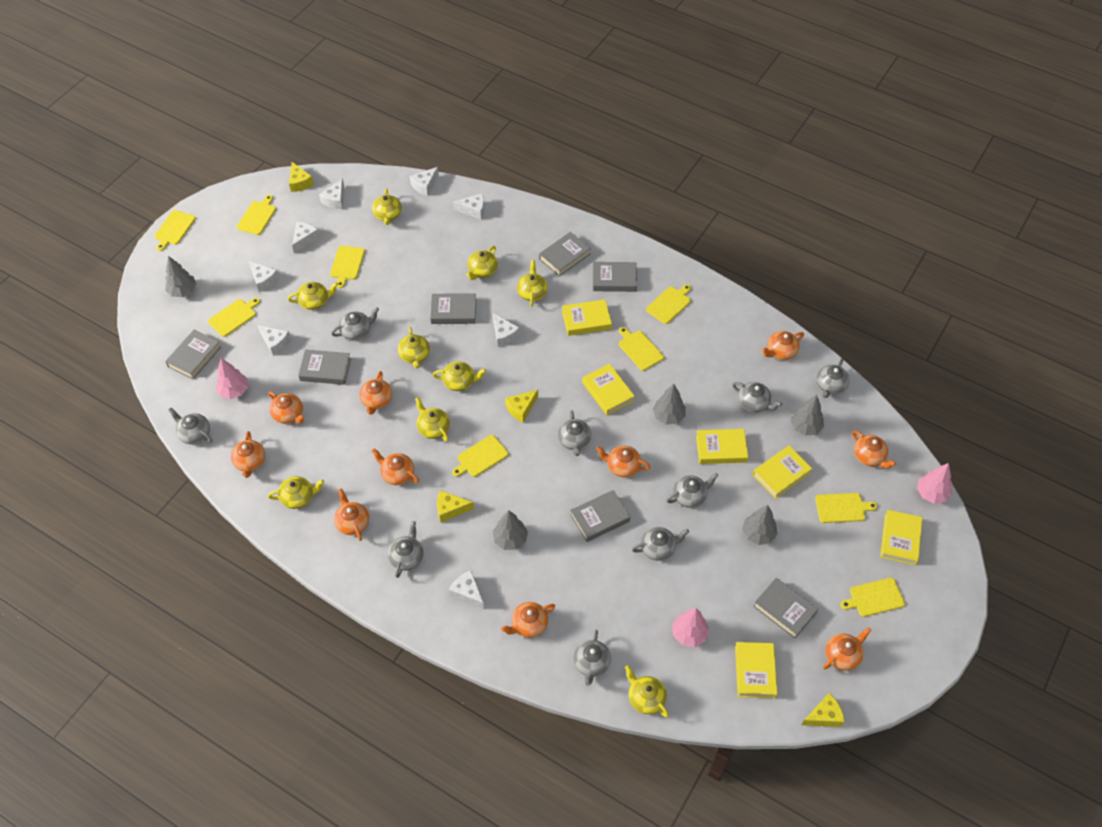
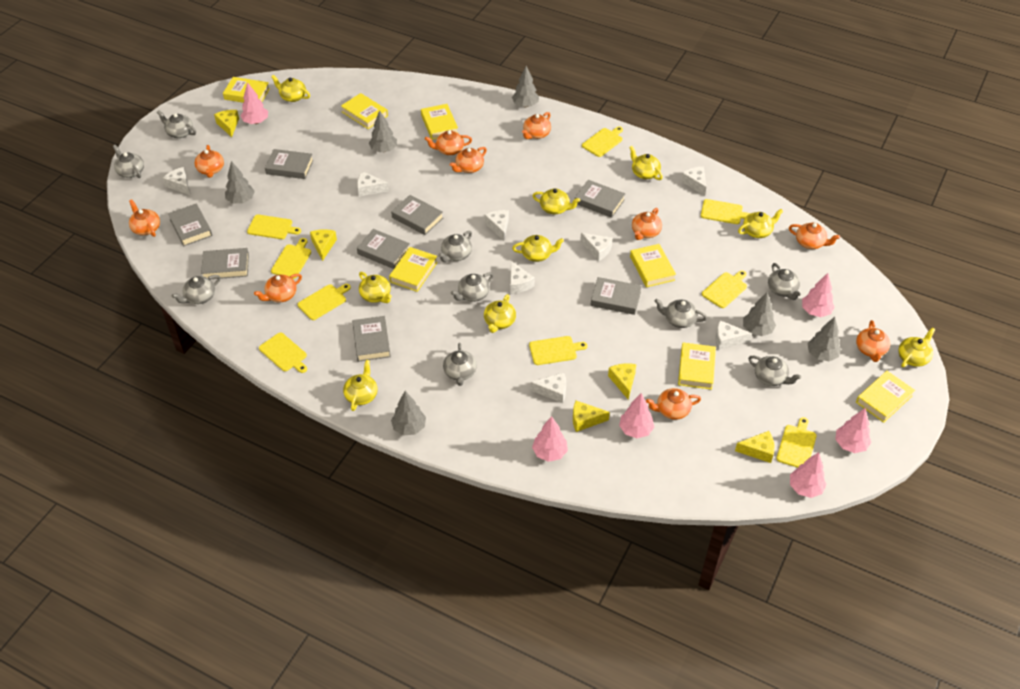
grey book: 7 -> 8
grey tree: 5 -> 6
pink tree: 3 -> 6
yellow book: 6 -> 7
yellow cheese: 4 -> 5

